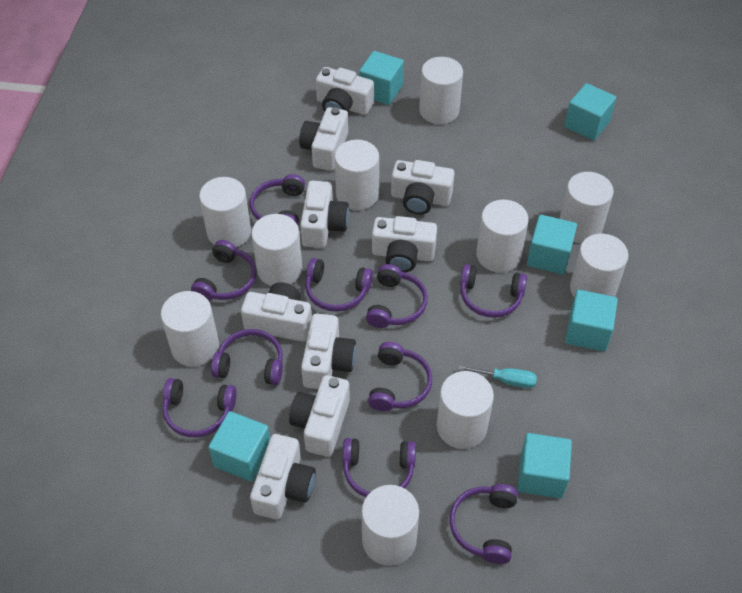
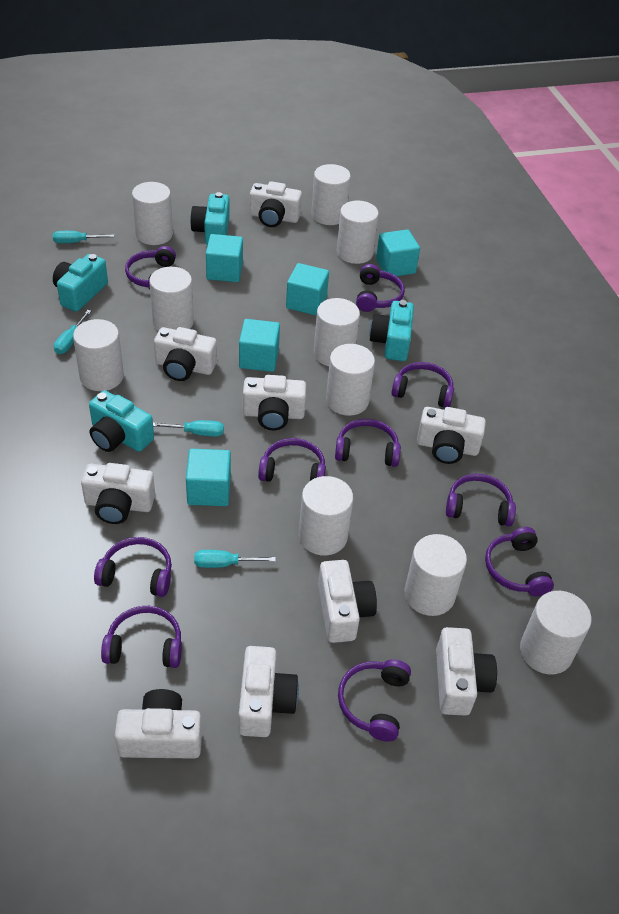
turquoise camera: 0 -> 4
turquoise cube: 6 -> 5
turquoise screwdriver: 1 -> 4

